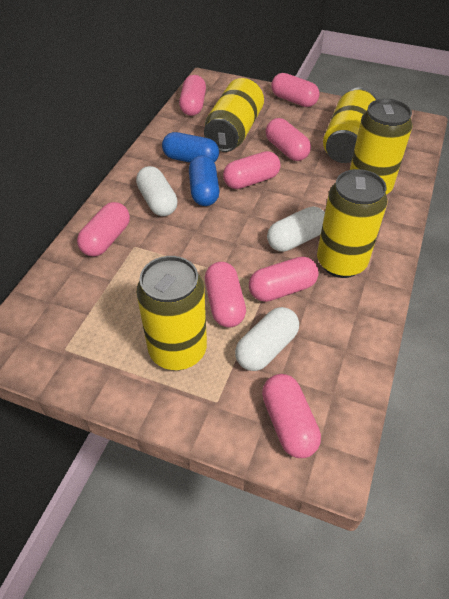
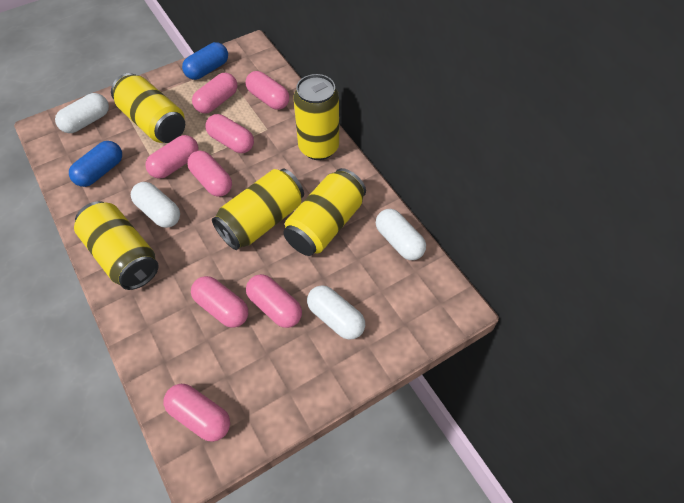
white capsule: 3 -> 4

